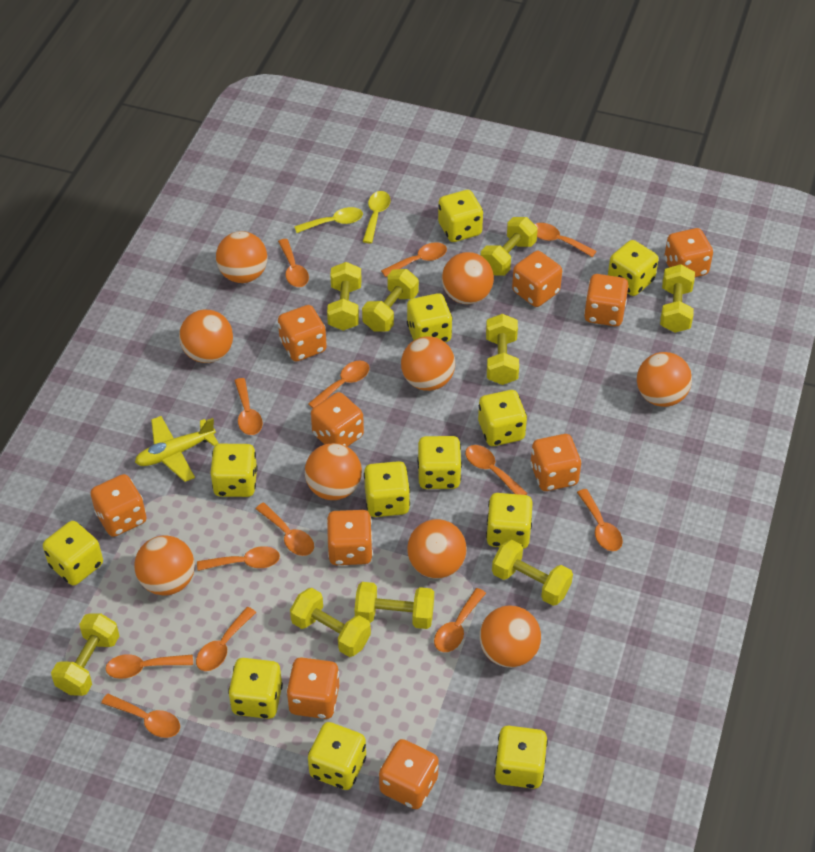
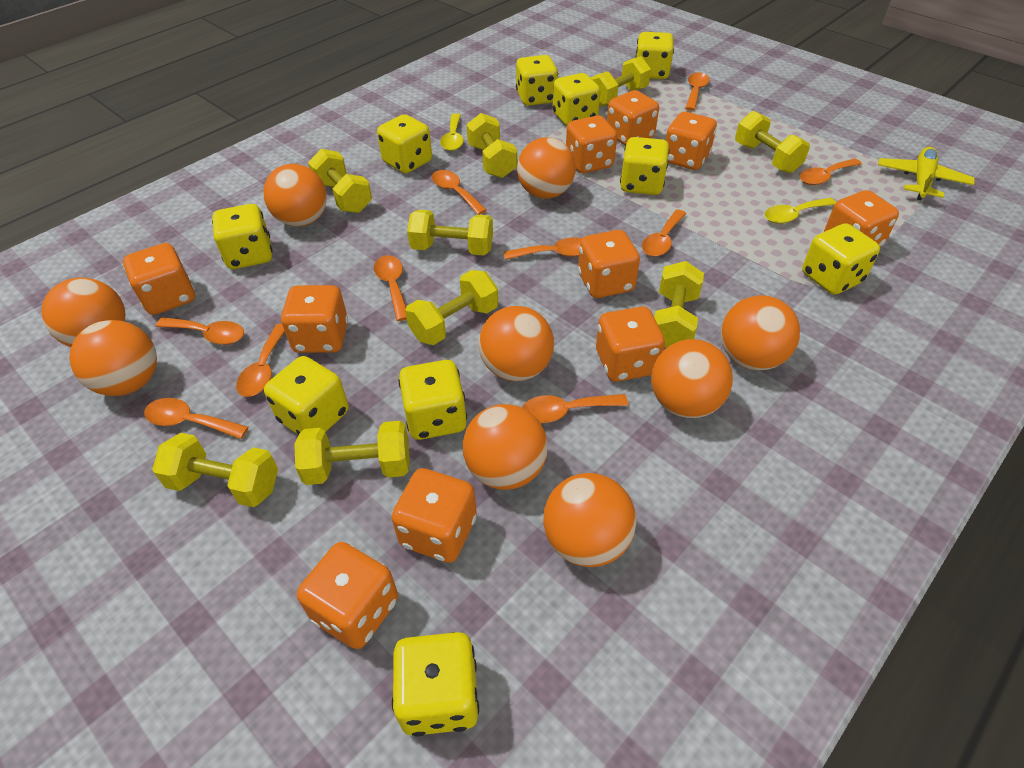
orange spoon: 13 -> 10
yellow dice: 12 -> 10

